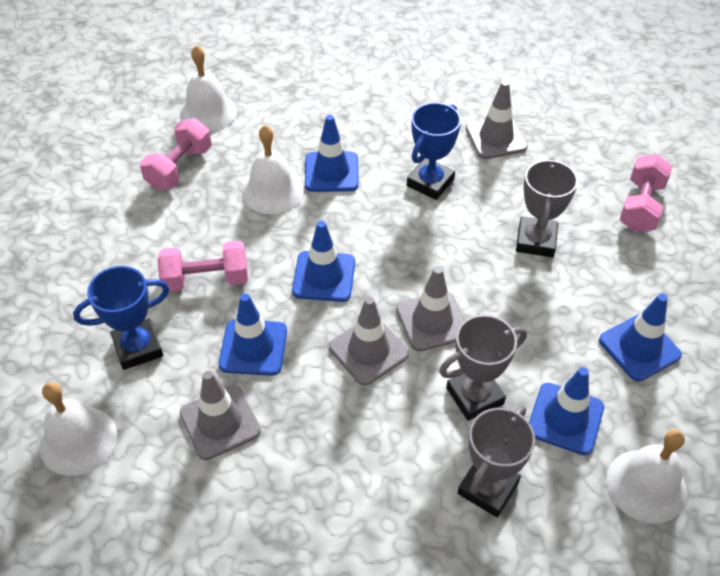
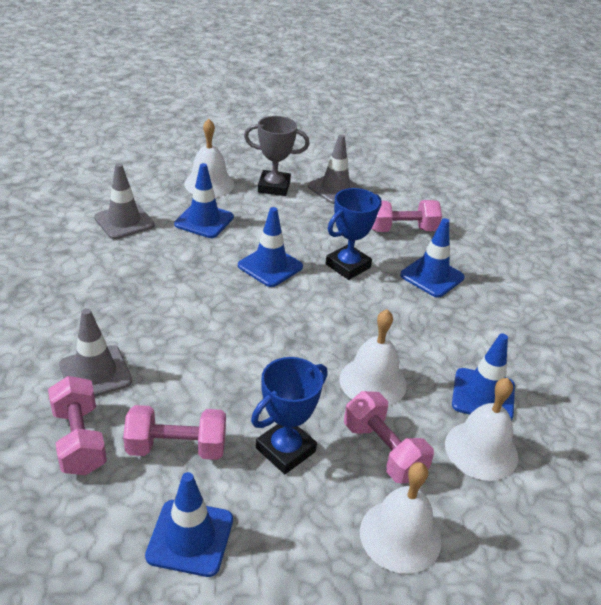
grey traffic cone: 4 -> 3
grey trophy: 3 -> 1
pink dumbbell: 3 -> 4

